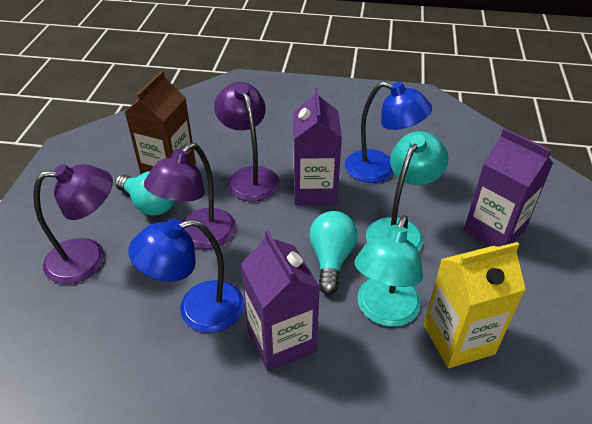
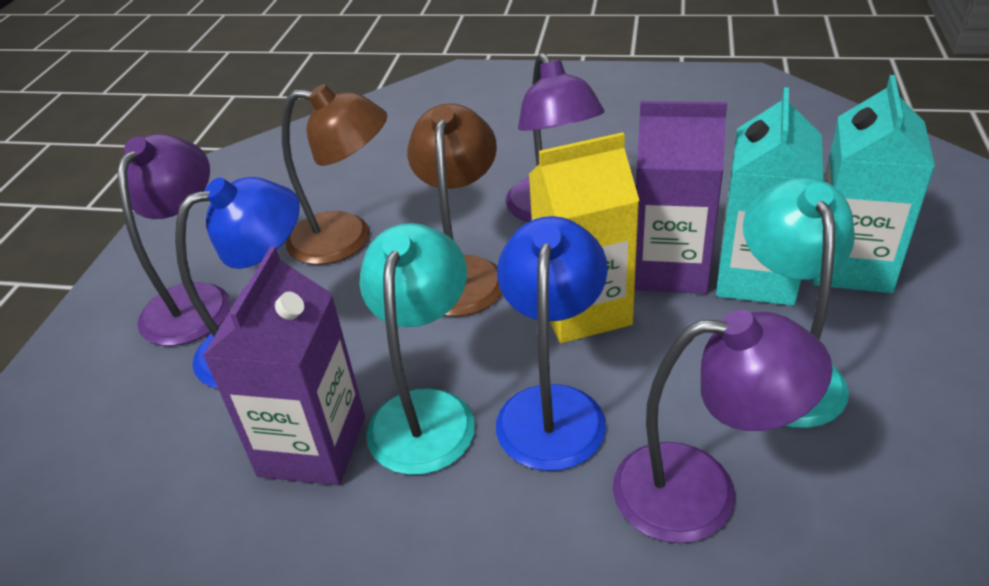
brown carton: 1 -> 0
brown lamp: 0 -> 2
purple carton: 3 -> 2
turquoise carton: 0 -> 2
turquoise light bulb: 2 -> 0

